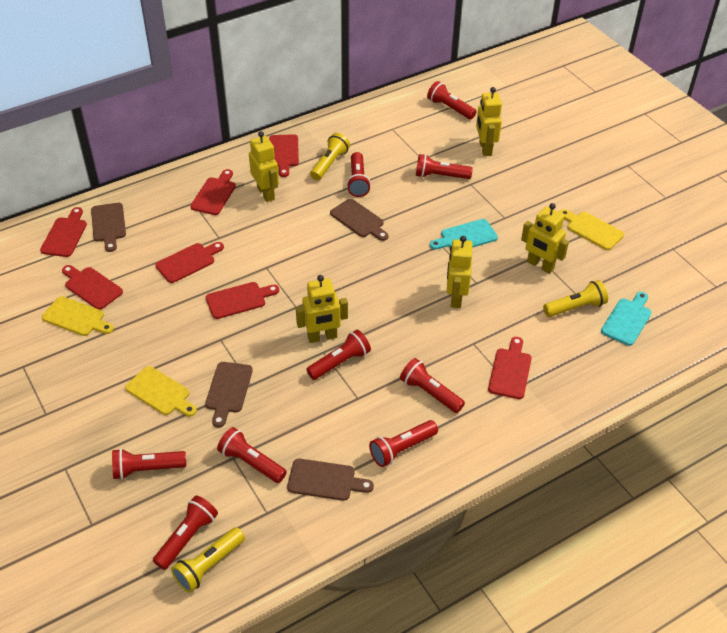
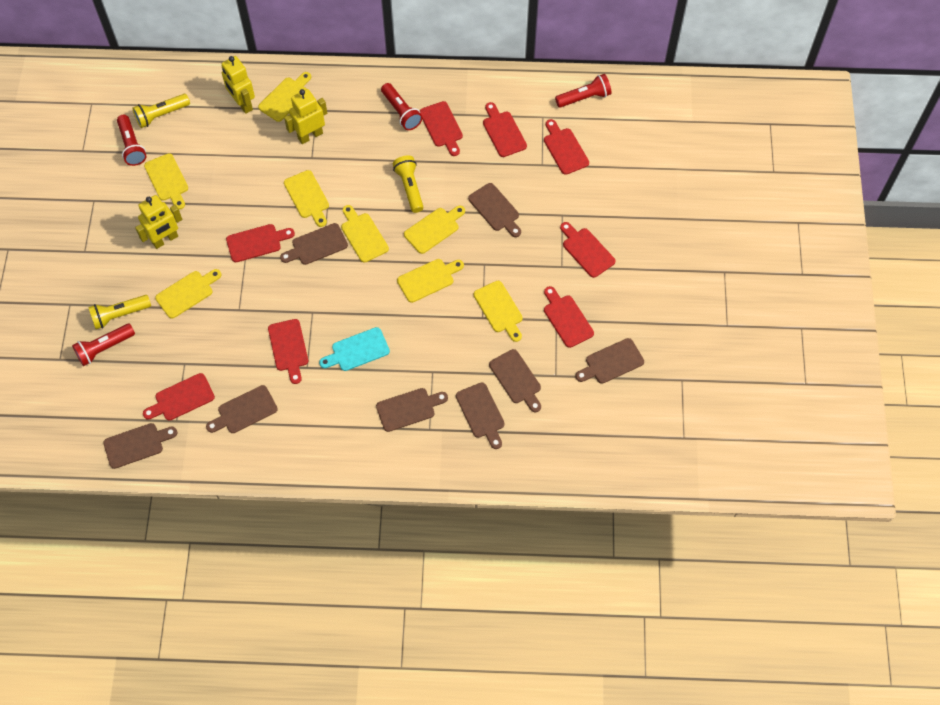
brown cutting board: 4 -> 8
red cutting board: 7 -> 8
red flashlight: 9 -> 4
turquoise cutting board: 2 -> 1
yellow cutting board: 3 -> 8
yellow robot: 5 -> 3

